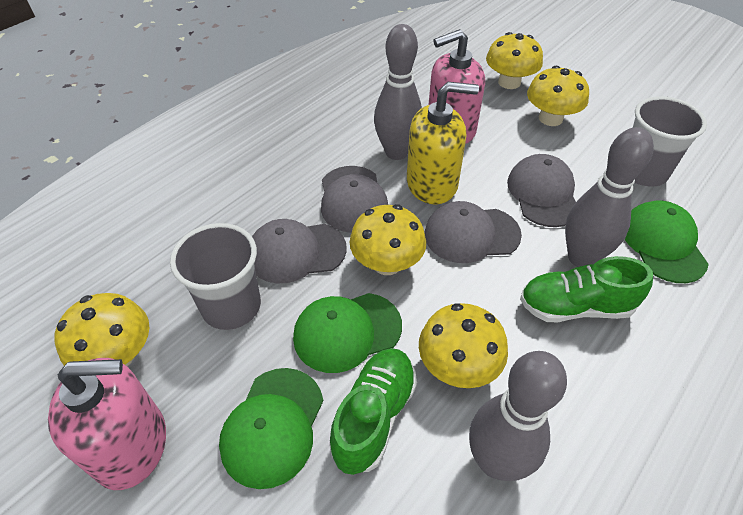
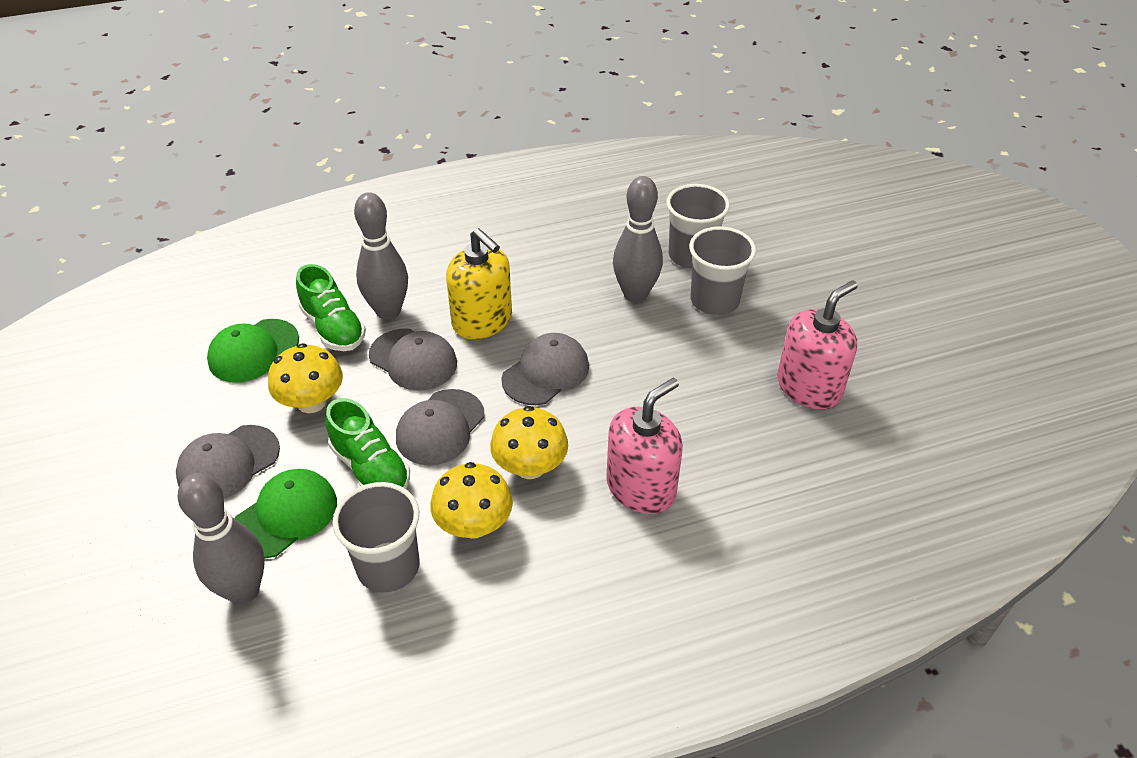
green cap: 3 -> 2
grey cup: 2 -> 3
yellow mushroom: 5 -> 3

